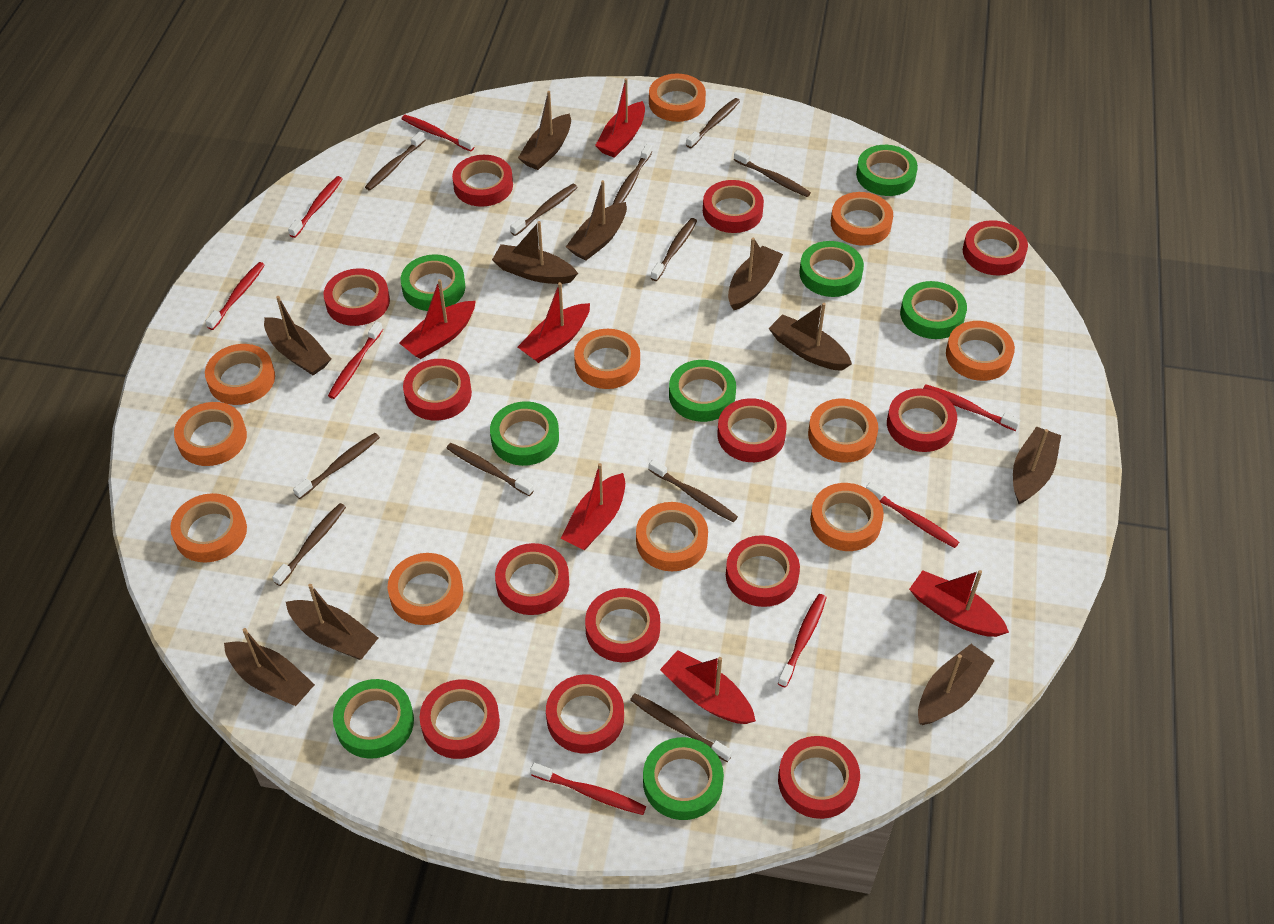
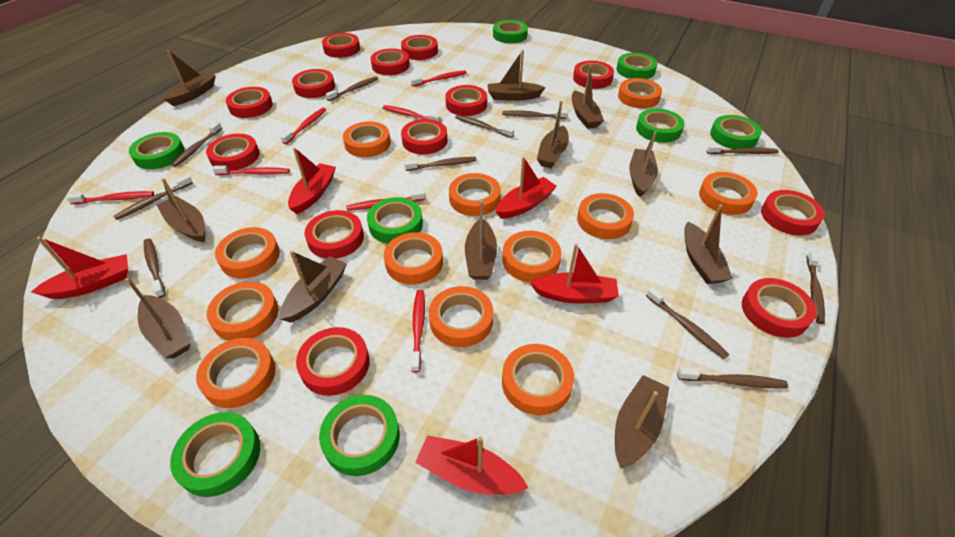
brown boat: 10 -> 11
orange tape: 11 -> 12
red boat: 6 -> 5
red toothbrush: 8 -> 7

